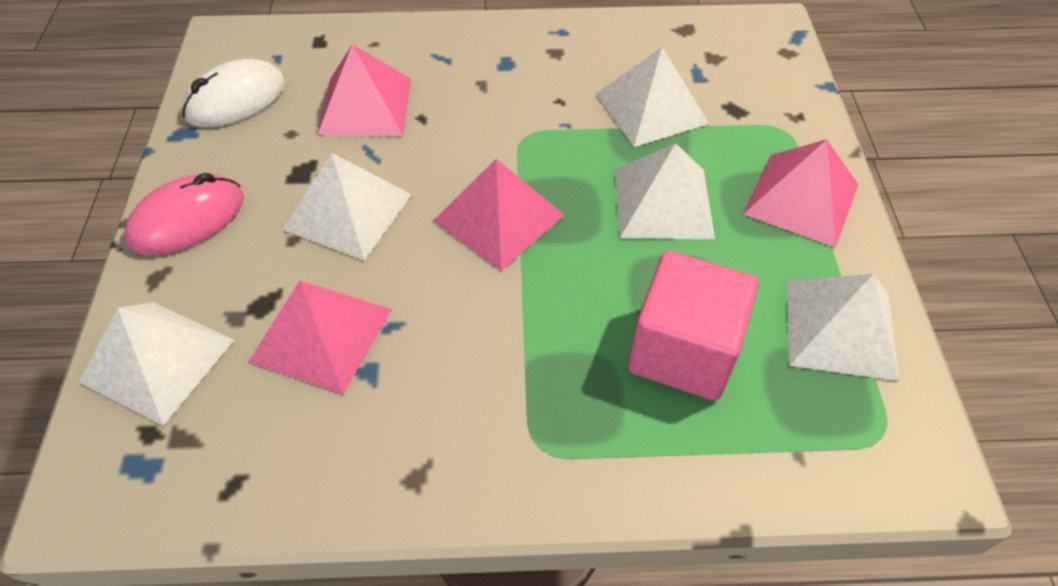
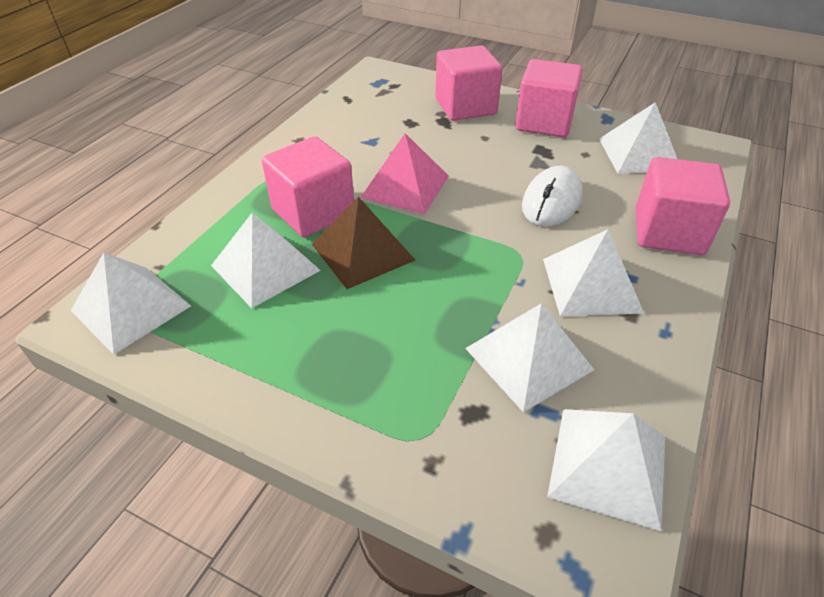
brown pyramid: 0 -> 1
pink cube: 1 -> 4
pink mouse: 1 -> 0
pink pyramid: 4 -> 1
white pyramid: 5 -> 6

